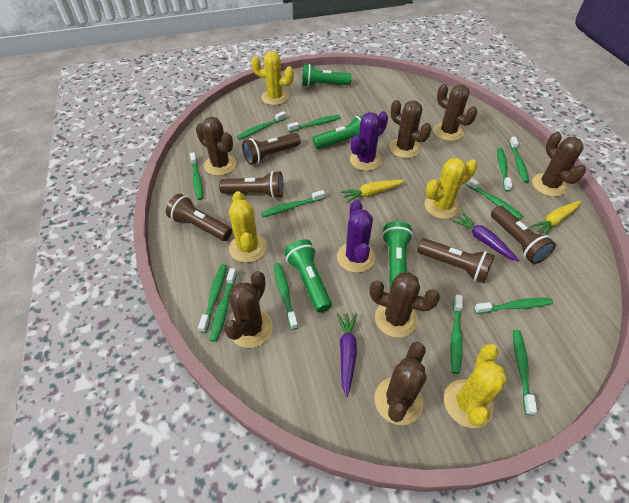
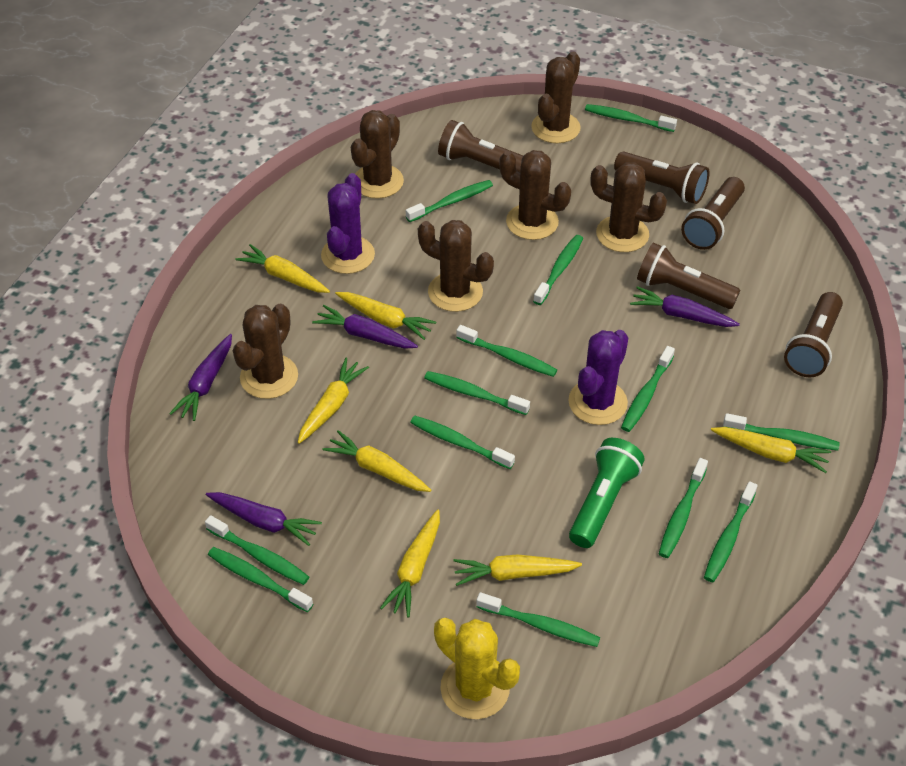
brown cactus: 7 -> 6
green flashlight: 4 -> 1
purple carrot: 2 -> 4
yellow cactus: 4 -> 1
yellow carrot: 2 -> 7

